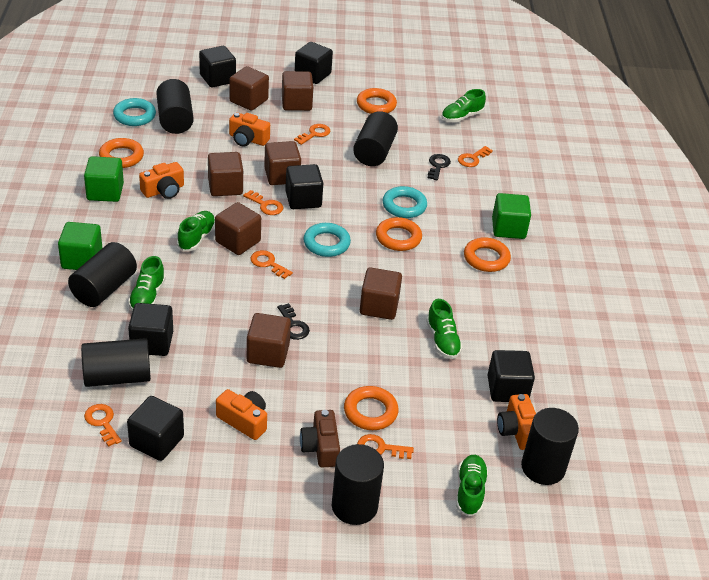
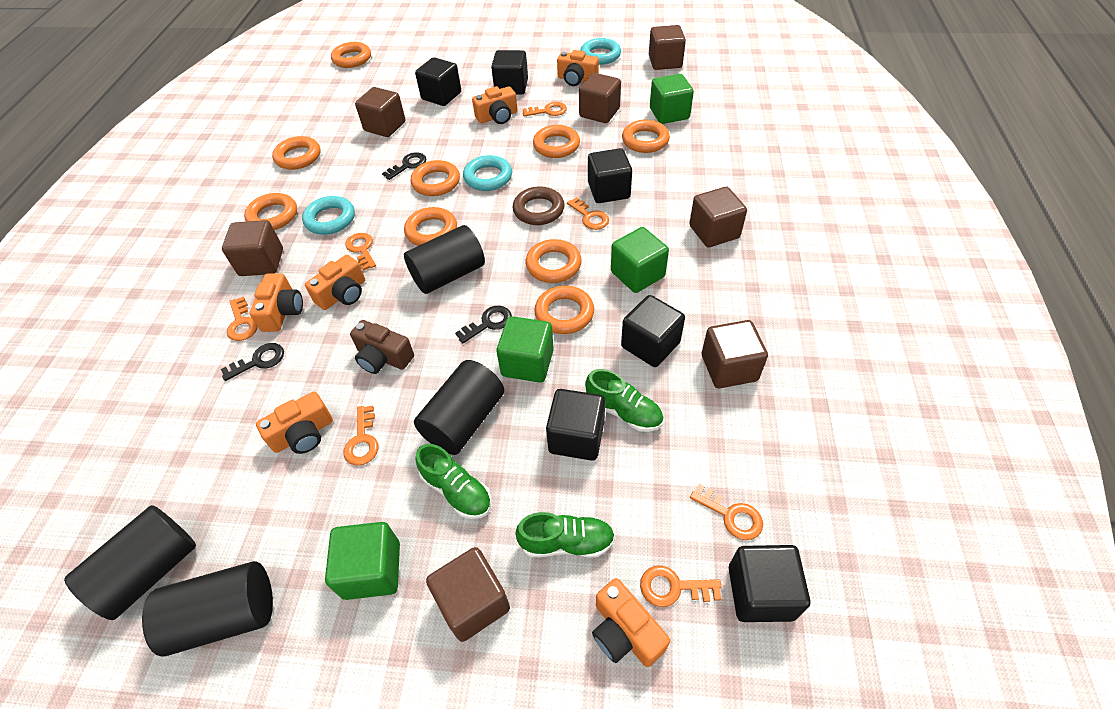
black cylinder: 6 -> 4
black key: 2 -> 3
brown ring: 0 -> 1
green cube: 3 -> 4
green shoe: 5 -> 3
orange camera: 4 -> 6
orange key: 6 -> 7
orange ring: 5 -> 9

